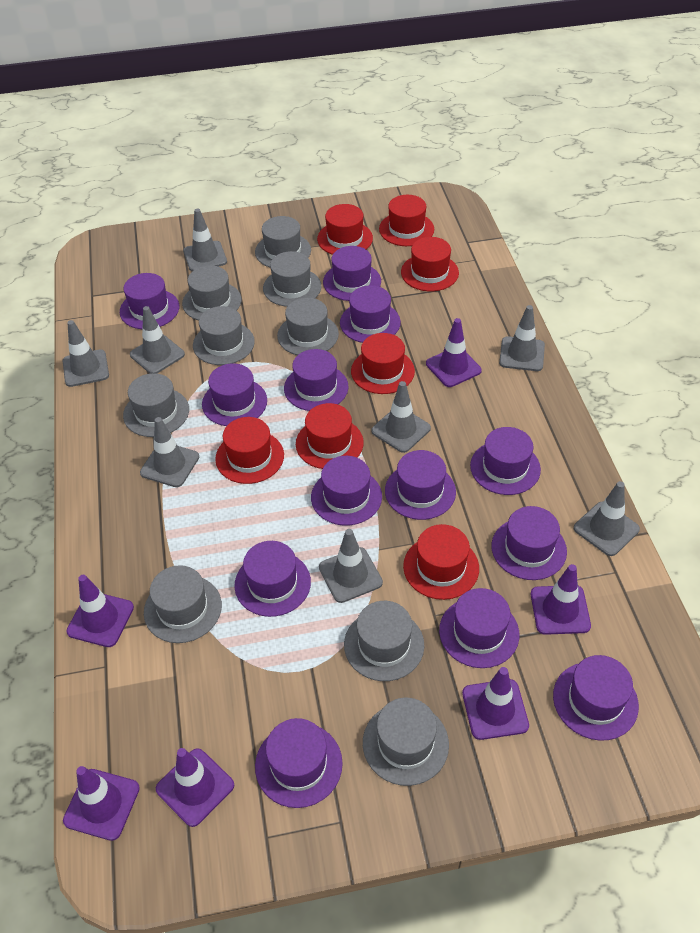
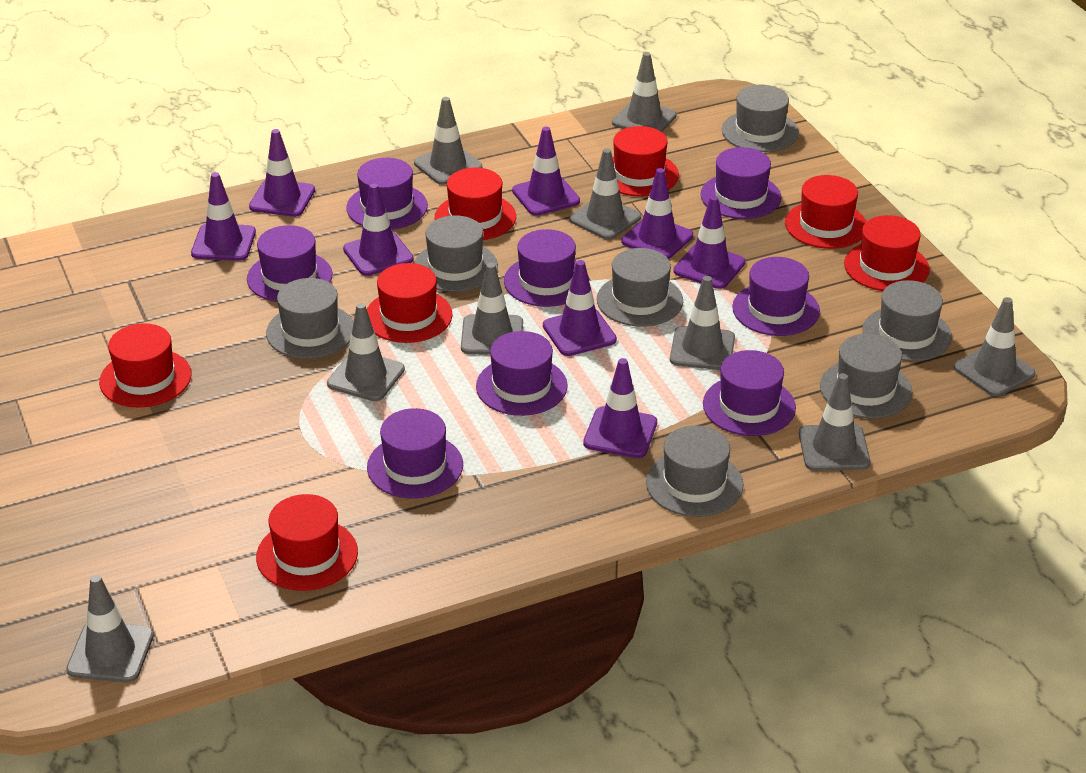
grey hat: 9 -> 7
grey traffic cone: 8 -> 9
purple hat: 13 -> 8
purple traffic cone: 6 -> 8

